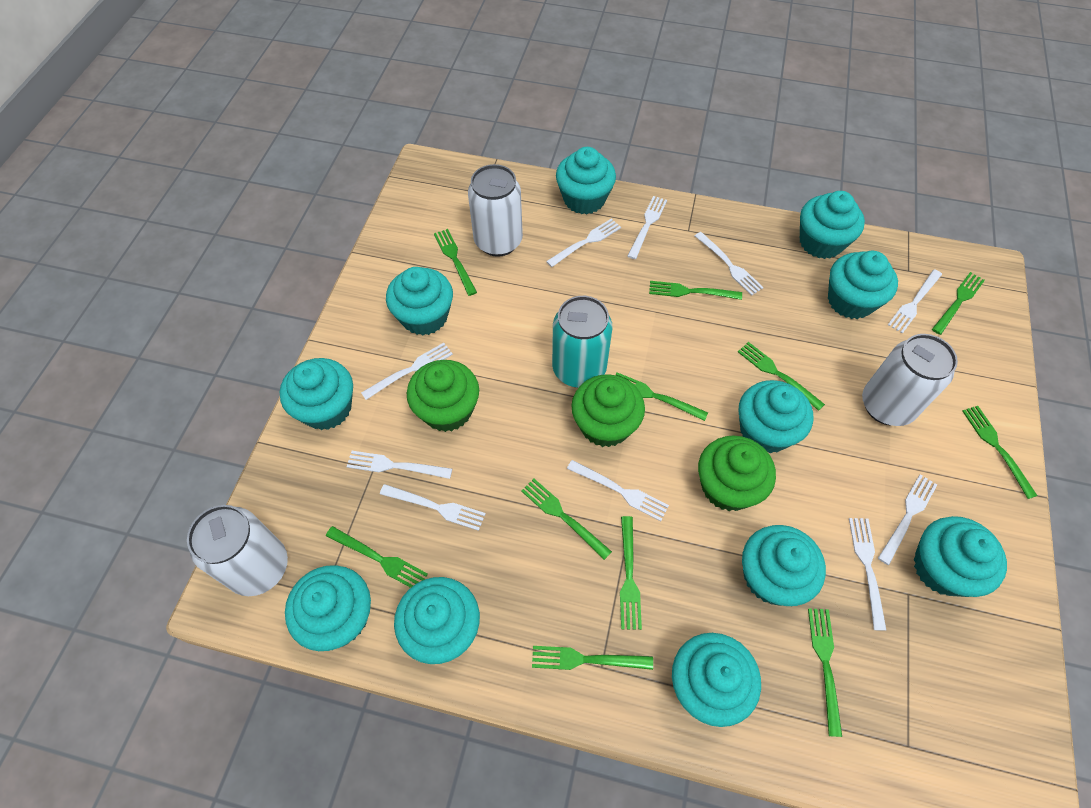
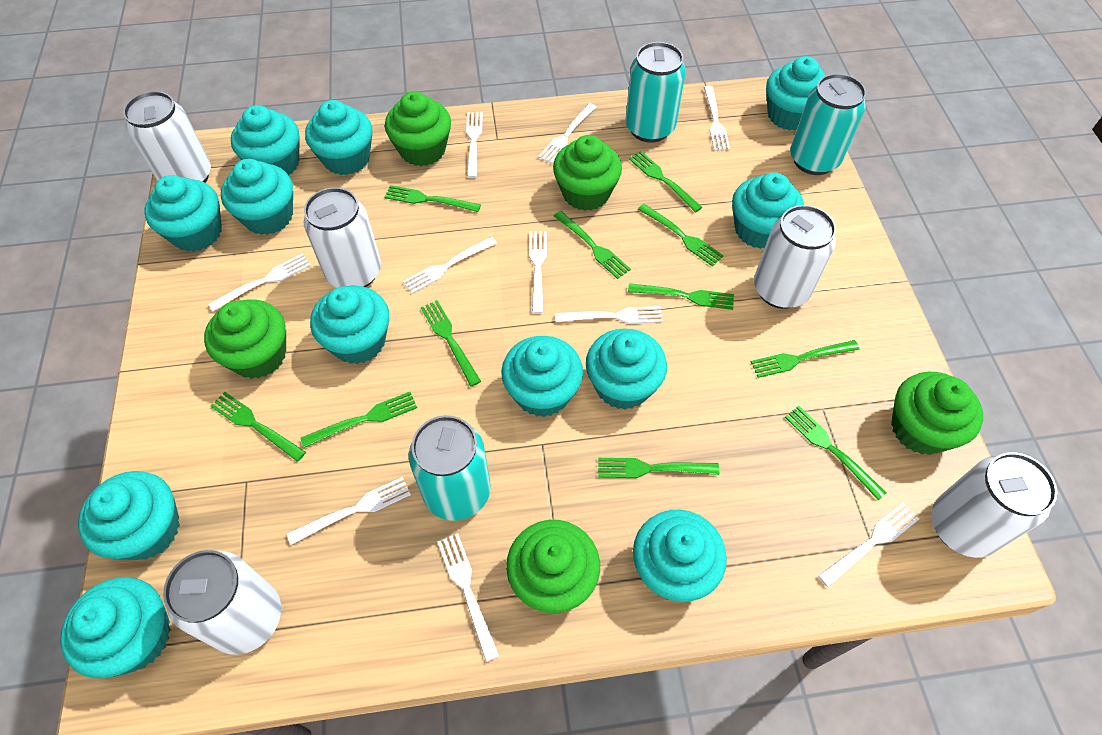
green cupcake: 3 -> 5
turquoise can: 1 -> 3
turquoise cupcake: 11 -> 12
white can: 3 -> 5

